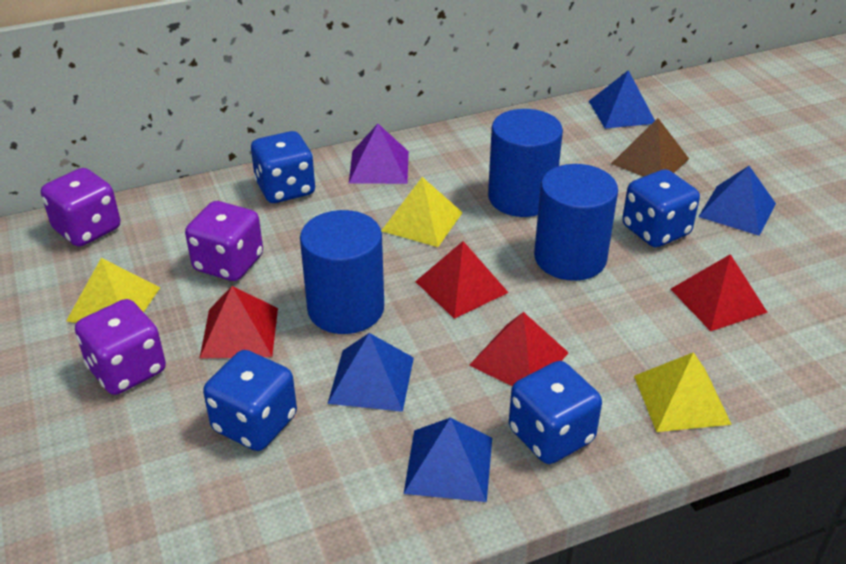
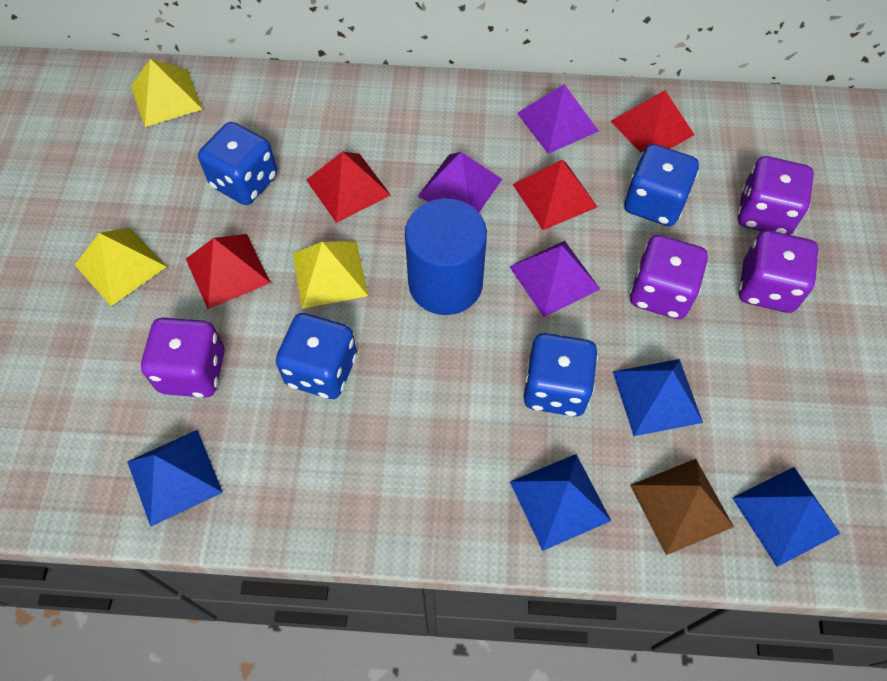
blue cylinder: 3 -> 1
purple dice: 3 -> 4
purple pyramid: 1 -> 3

